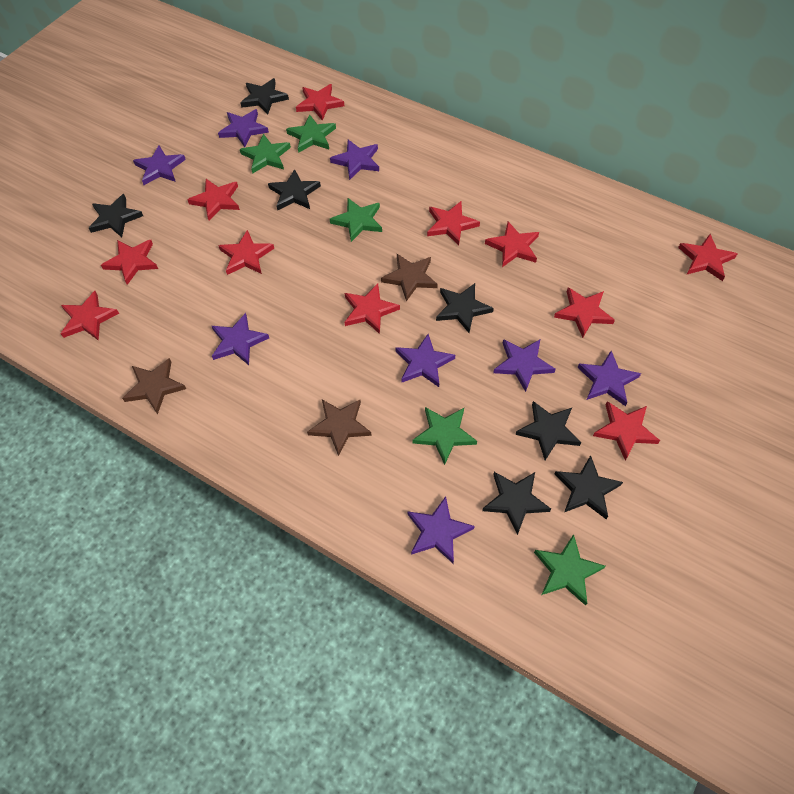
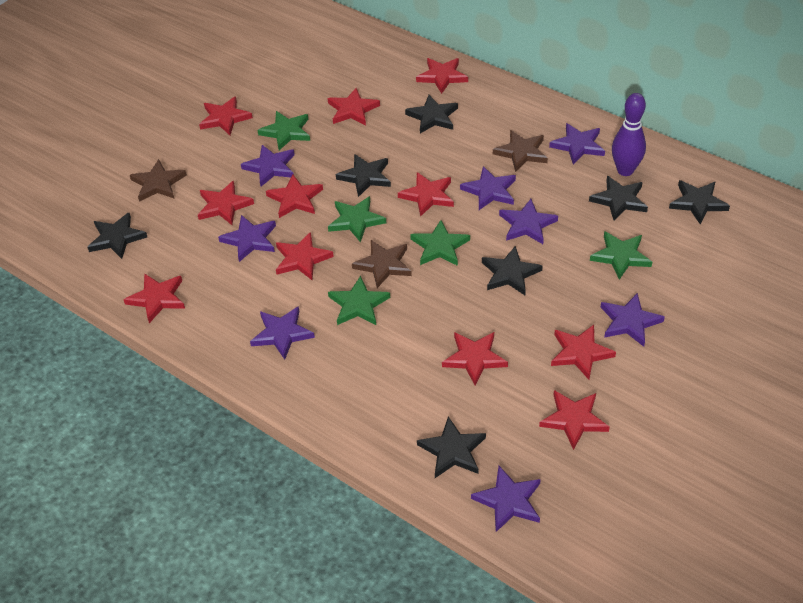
purple bowling pin: 0 -> 1

